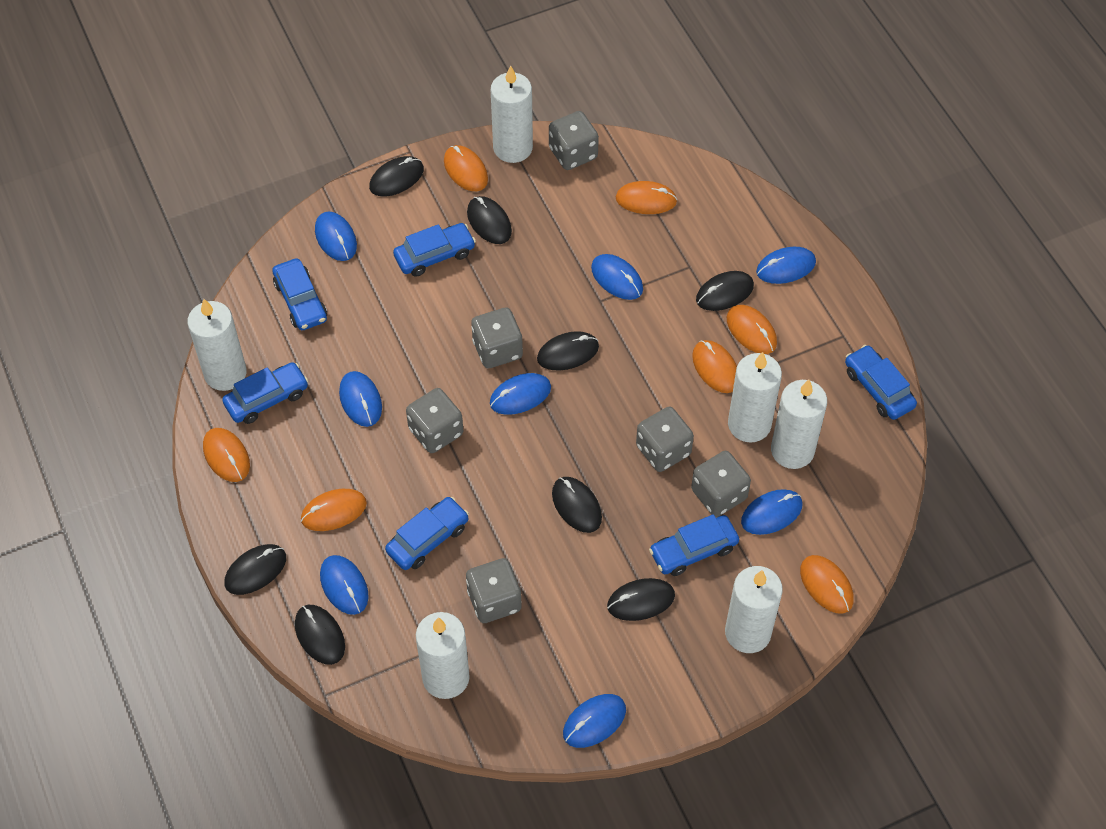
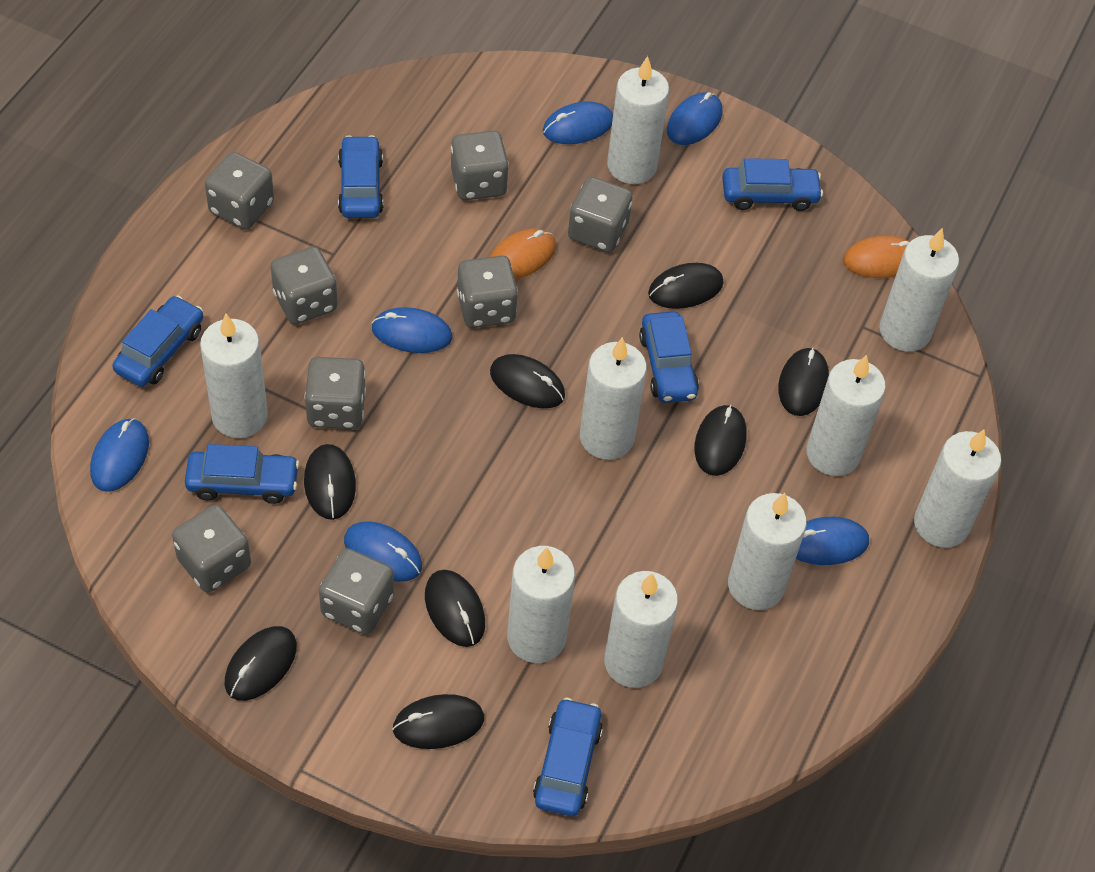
blue mouse: 8 -> 6
grey dice: 6 -> 8
orange mouse: 7 -> 2
white candle: 6 -> 9

